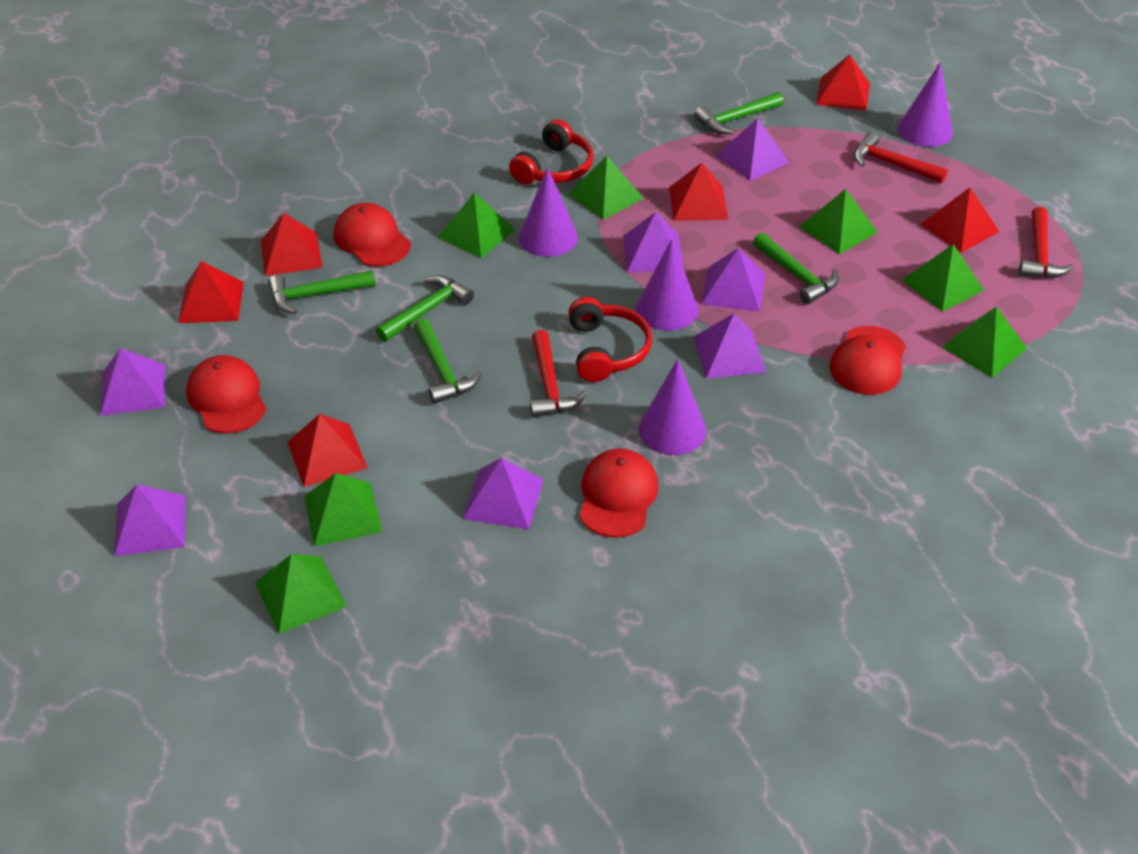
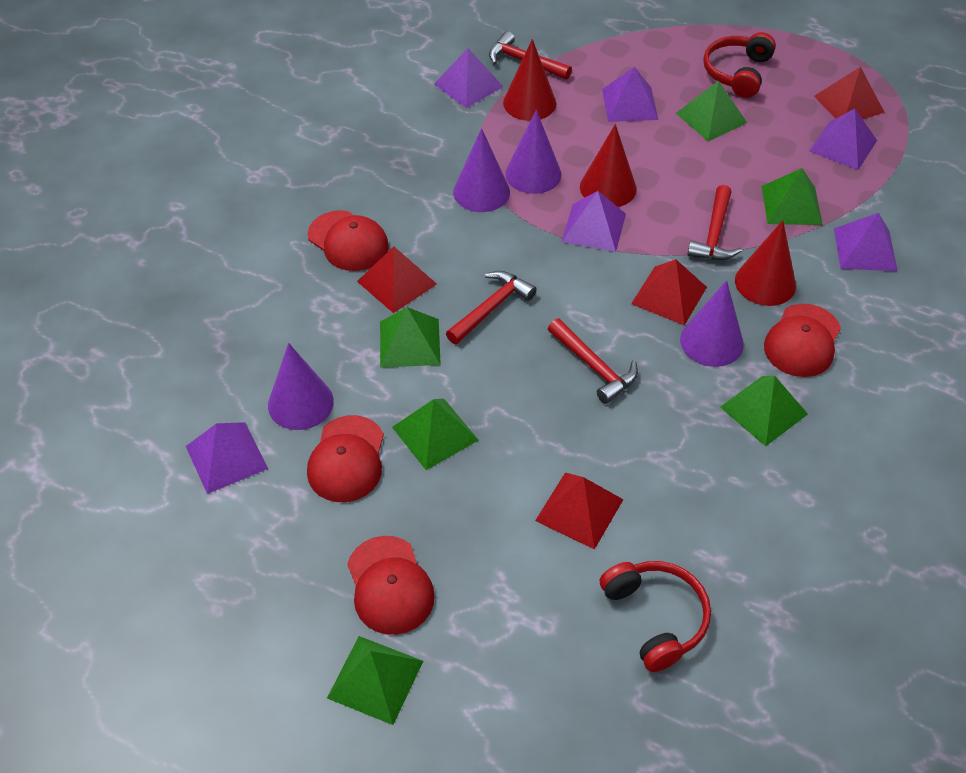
green hammer: 5 -> 0
green pyramid: 7 -> 6
purple pyramid: 7 -> 6
red cone: 0 -> 3
red hammer: 3 -> 4
red pyramid: 6 -> 4

